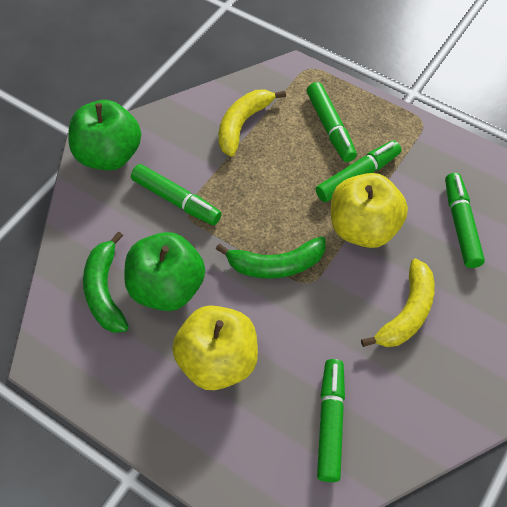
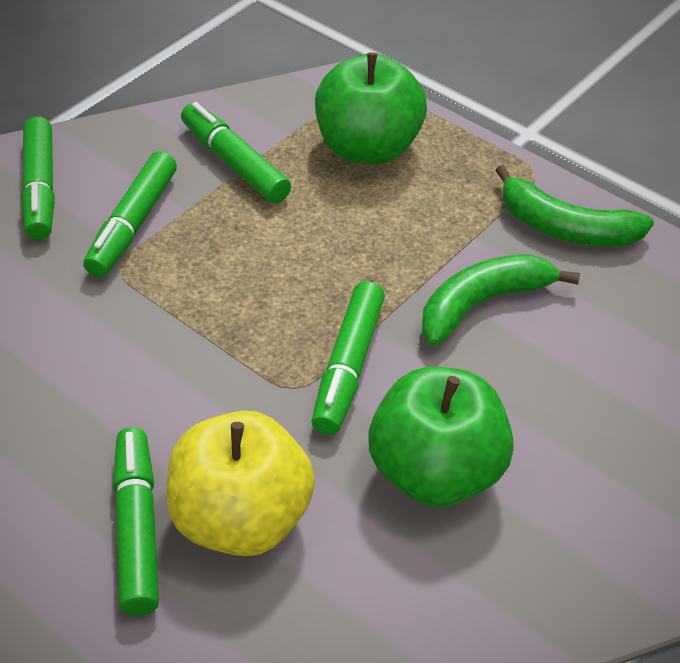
yellow apple: 2 -> 1
yellow banana: 2 -> 0

